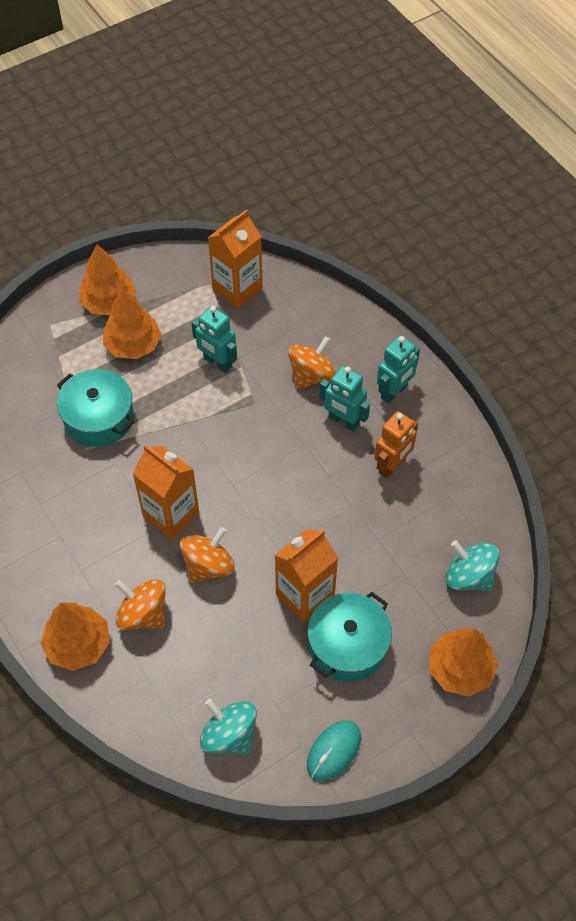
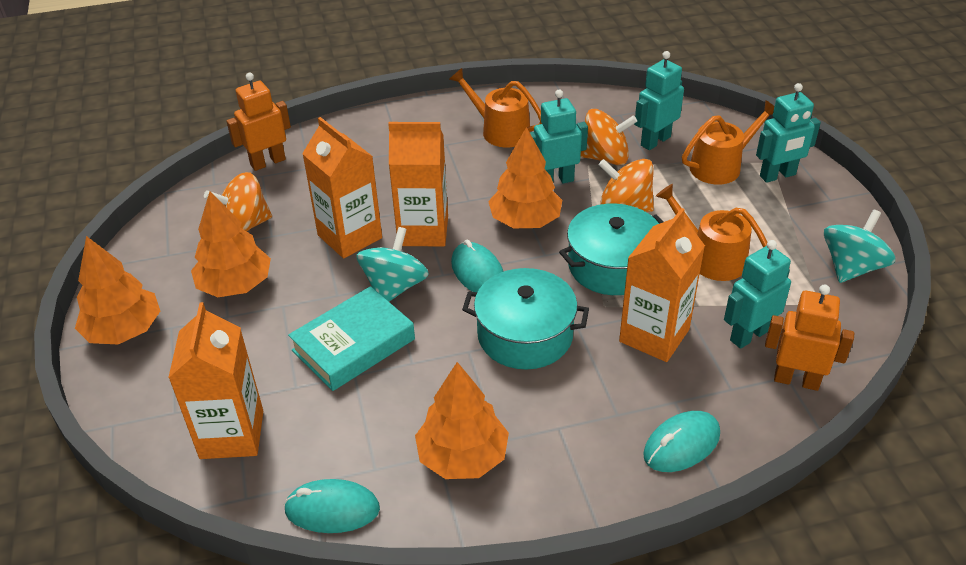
orange carton: 3 -> 4
orange robot: 1 -> 2
orange watering can: 0 -> 3
turquoise book: 0 -> 1
turquoise mouse: 1 -> 3
turquoise robot: 3 -> 4

